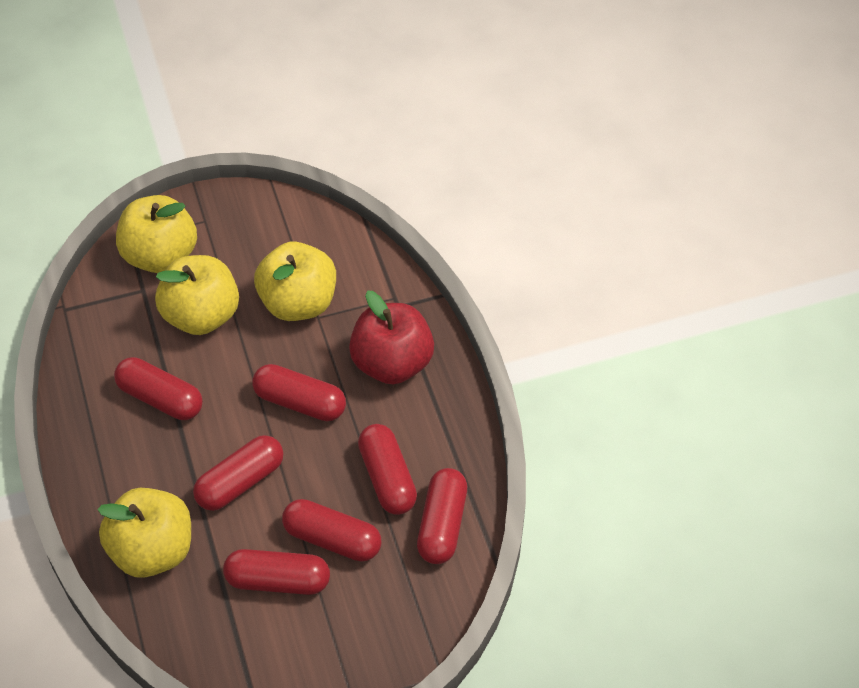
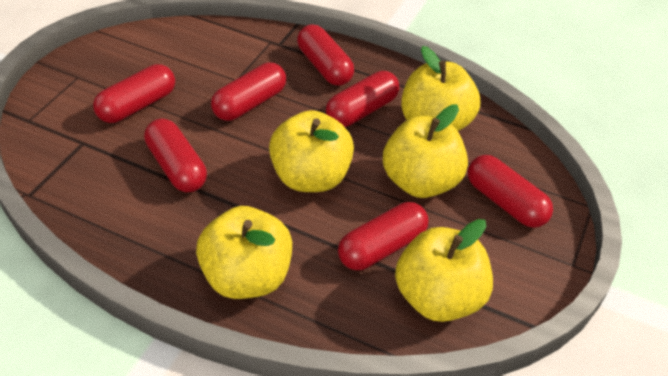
red apple: 1 -> 0
yellow apple: 4 -> 5

